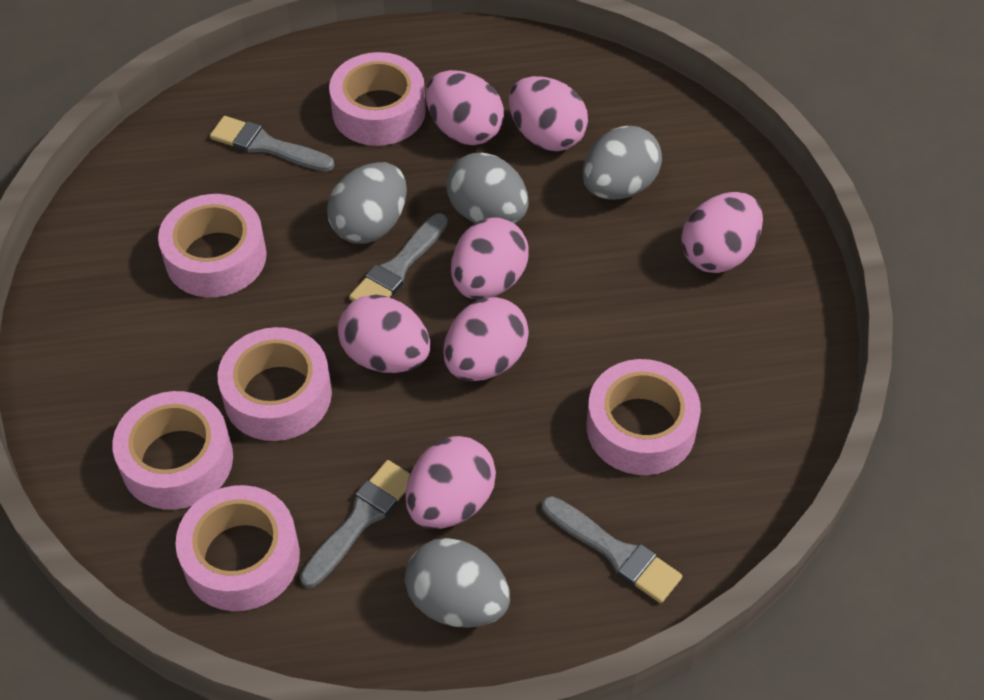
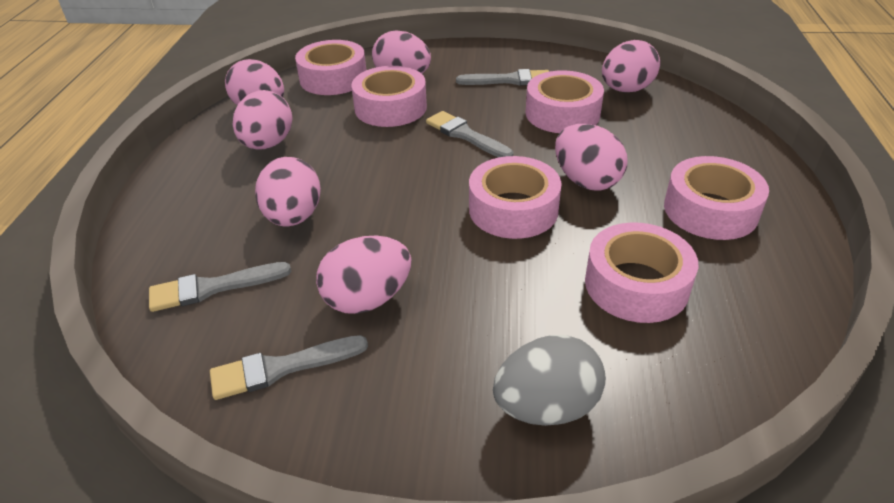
grey egg: 4 -> 1

